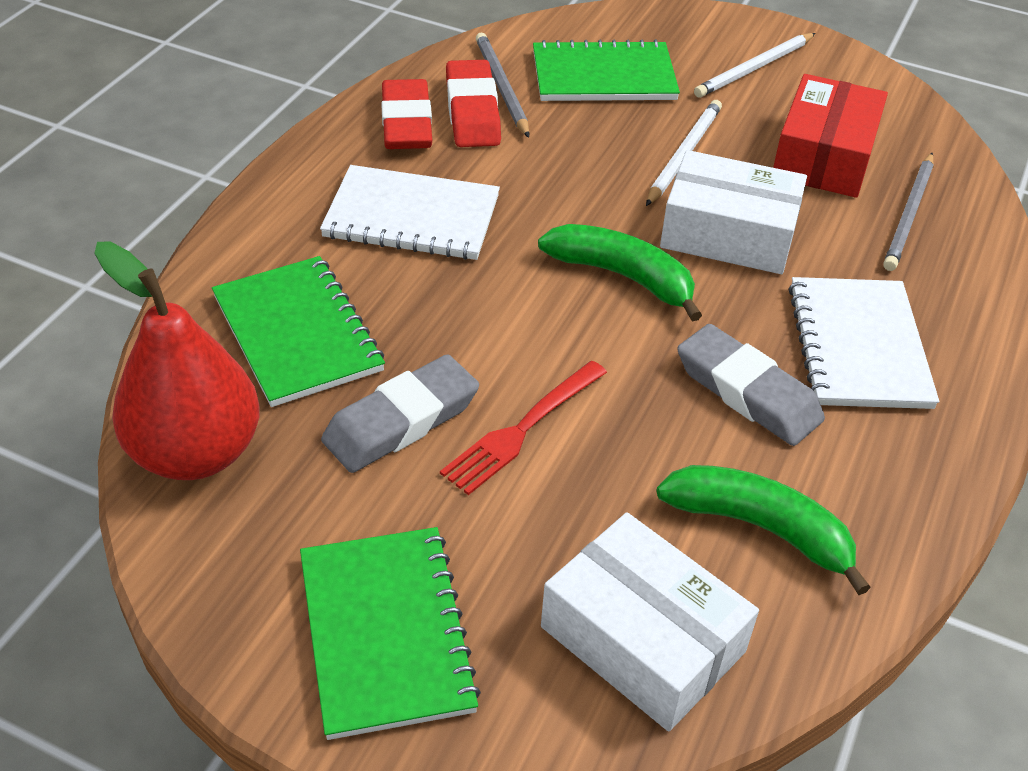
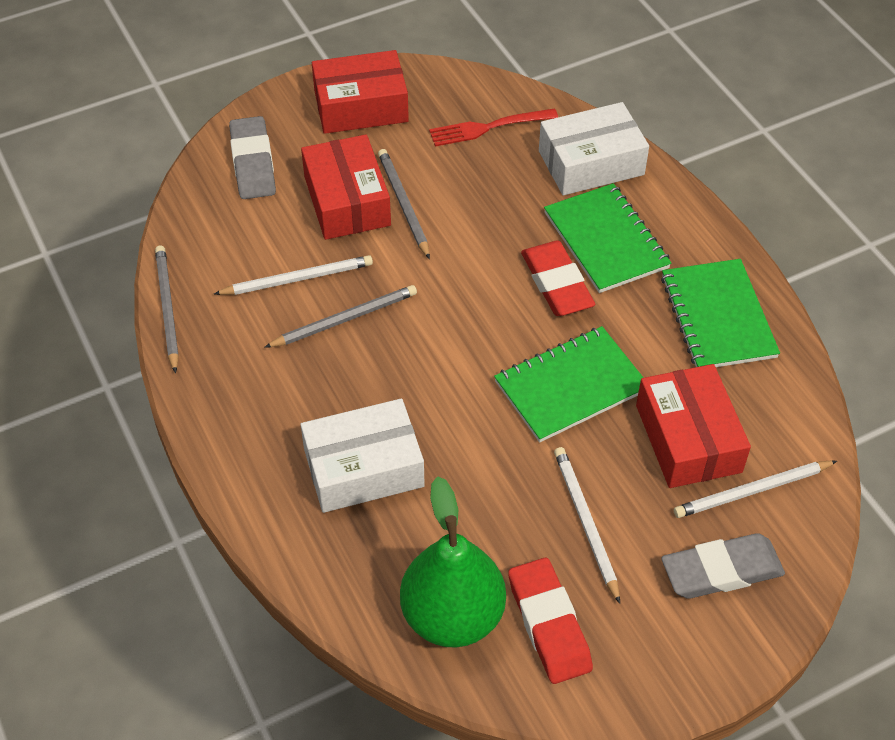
green banana: 2 -> 0
green pear: 0 -> 1
grey pencil: 2 -> 3
red box: 1 -> 3
red pear: 1 -> 0
white notebook: 2 -> 0
white pencil: 2 -> 3

